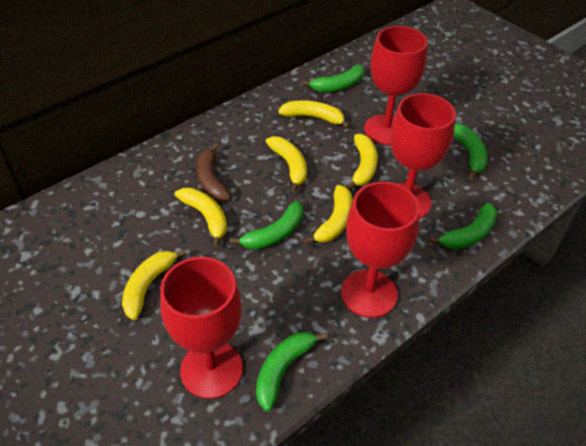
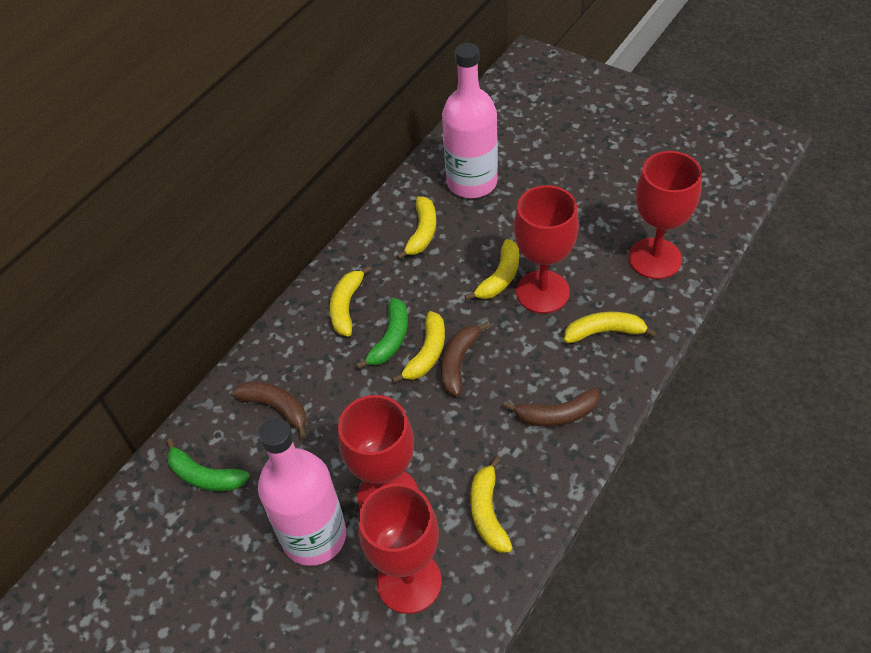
brown banana: 1 -> 3
green banana: 5 -> 2
pink bottle: 0 -> 2

